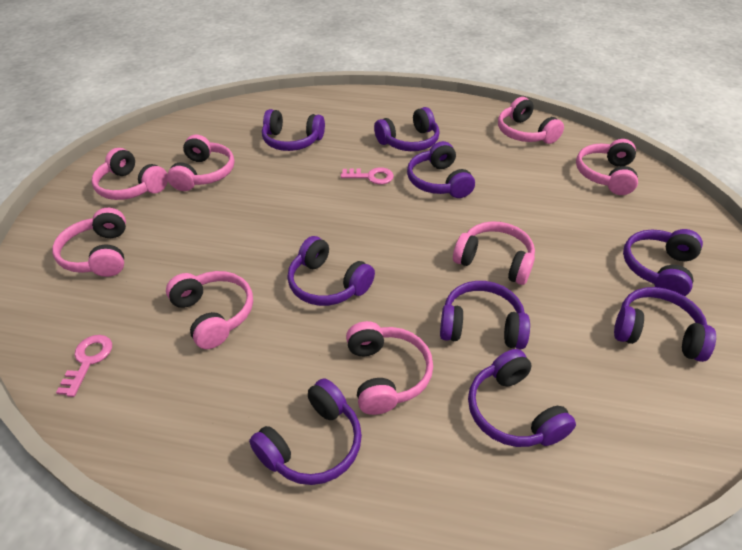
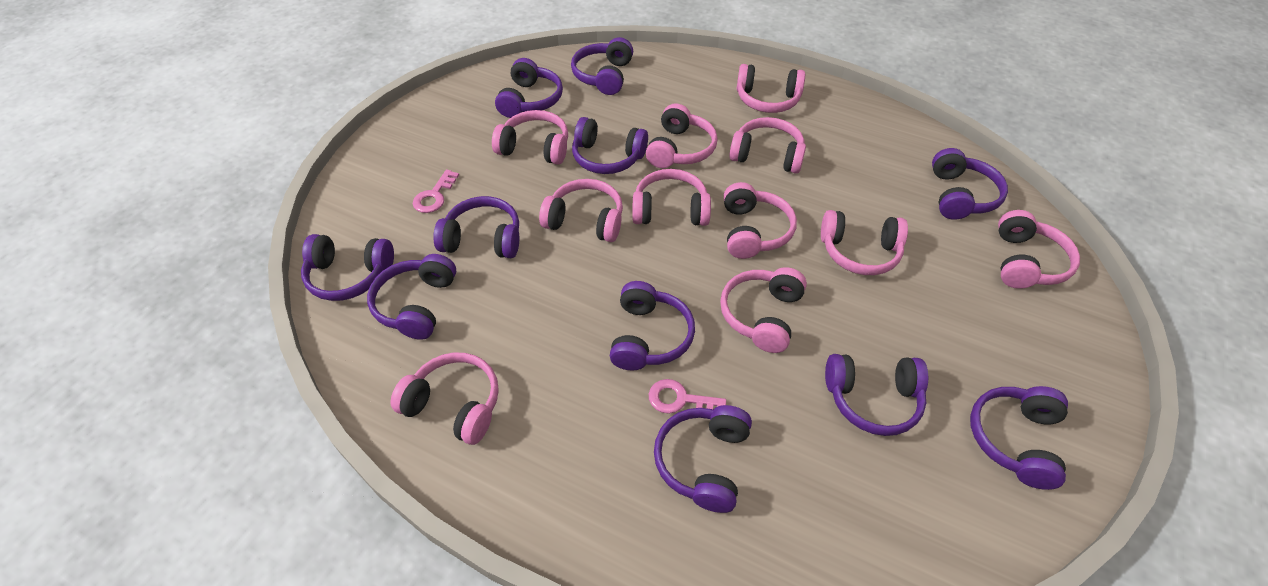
pink headphones: 8 -> 11
purple headphones: 9 -> 11

